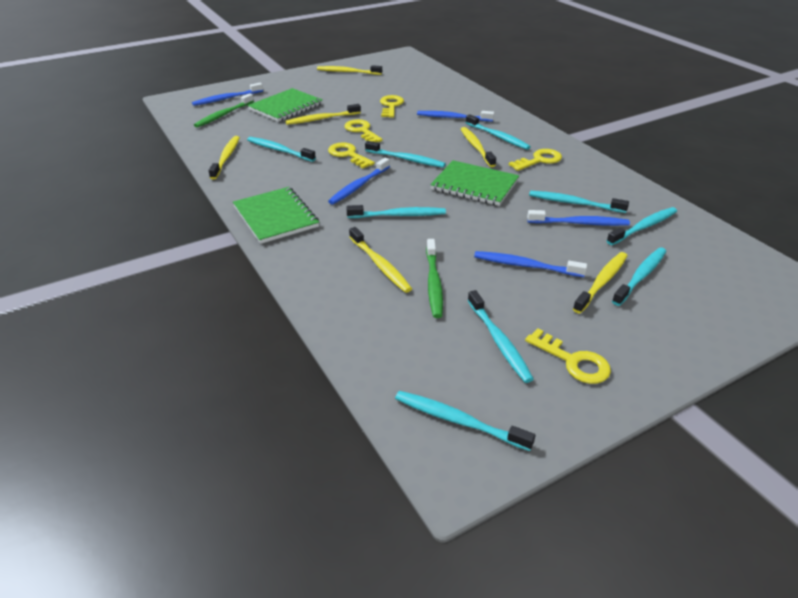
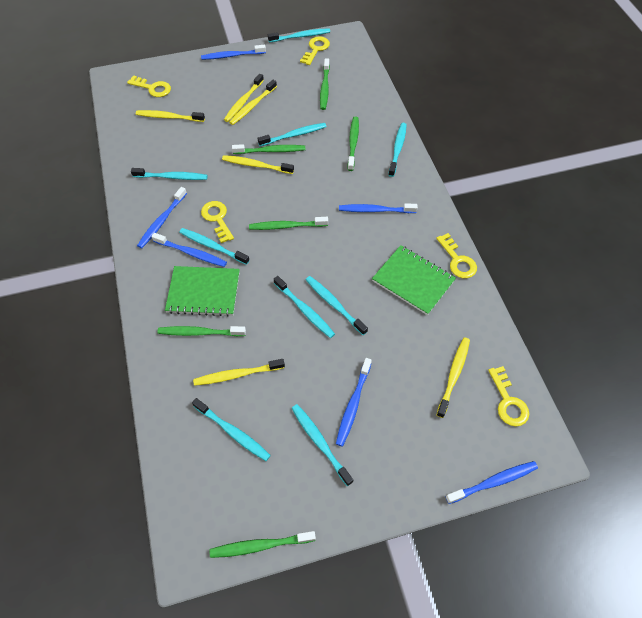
blue toothbrush: 5 -> 6
green notebook: 3 -> 2
green toothbrush: 2 -> 6

